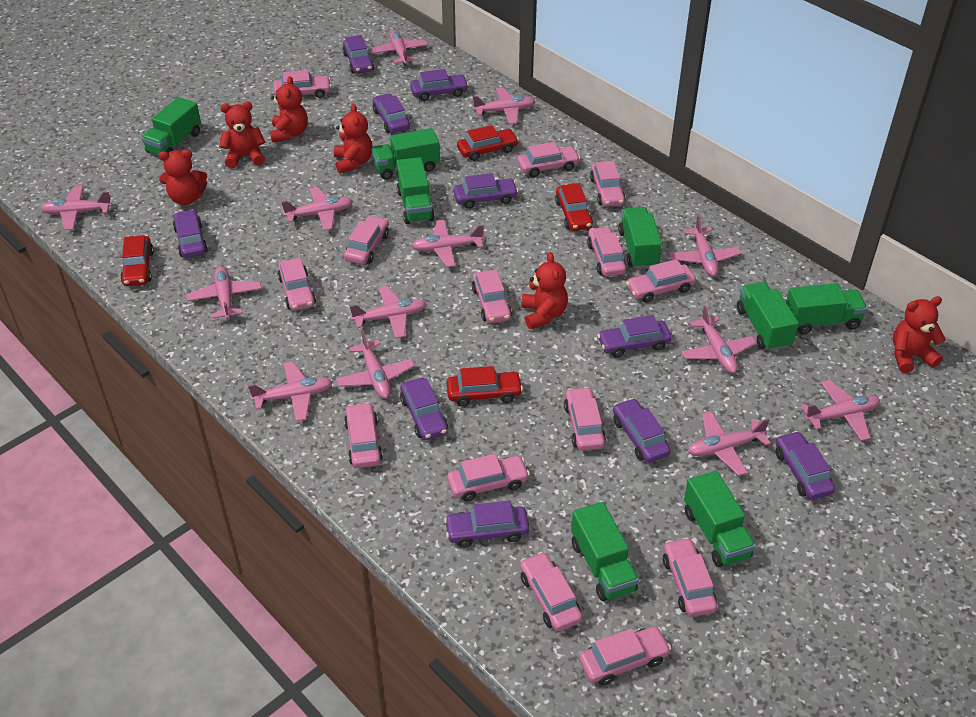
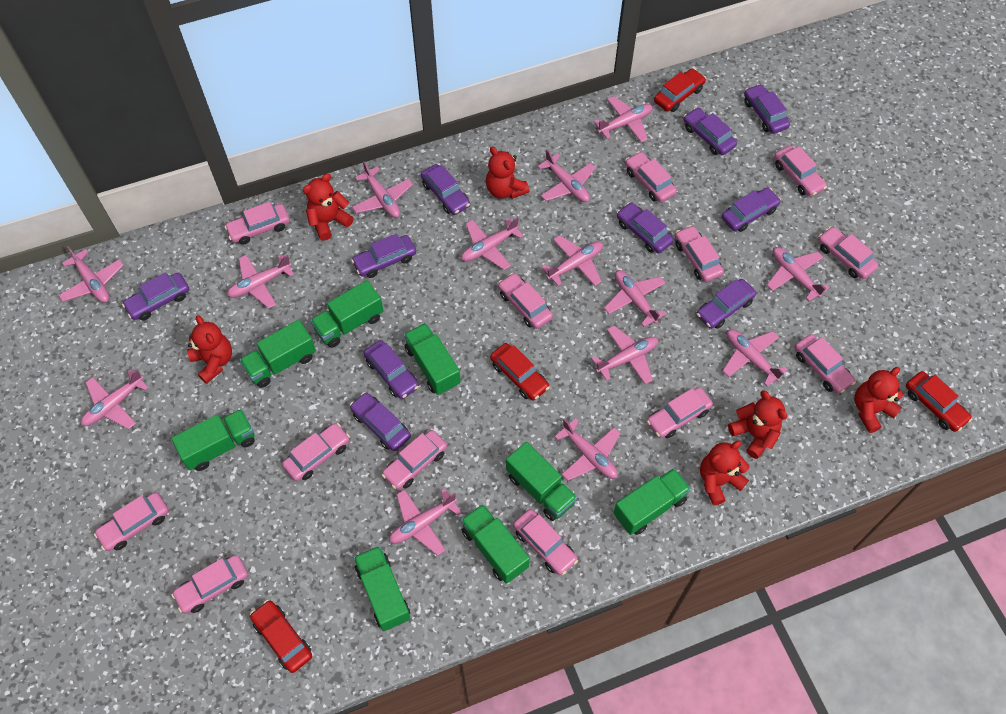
pink car: 14 -> 13
pink plane: 13 -> 14

